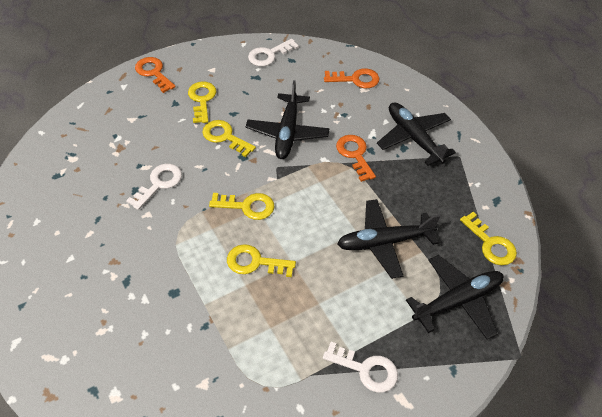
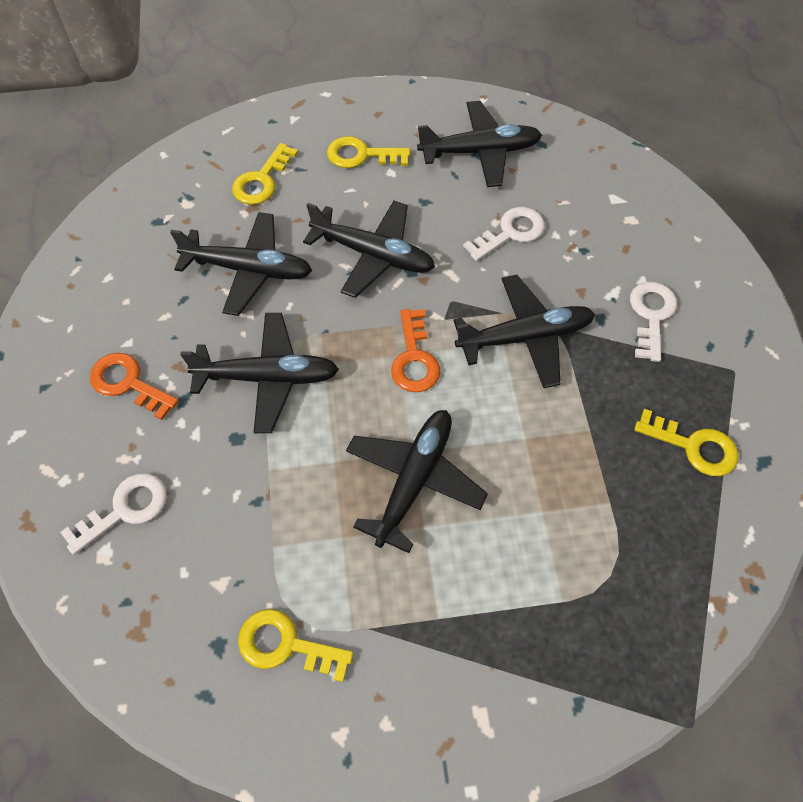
black plane: 4 -> 6
orange key: 3 -> 2
yellow key: 5 -> 4

